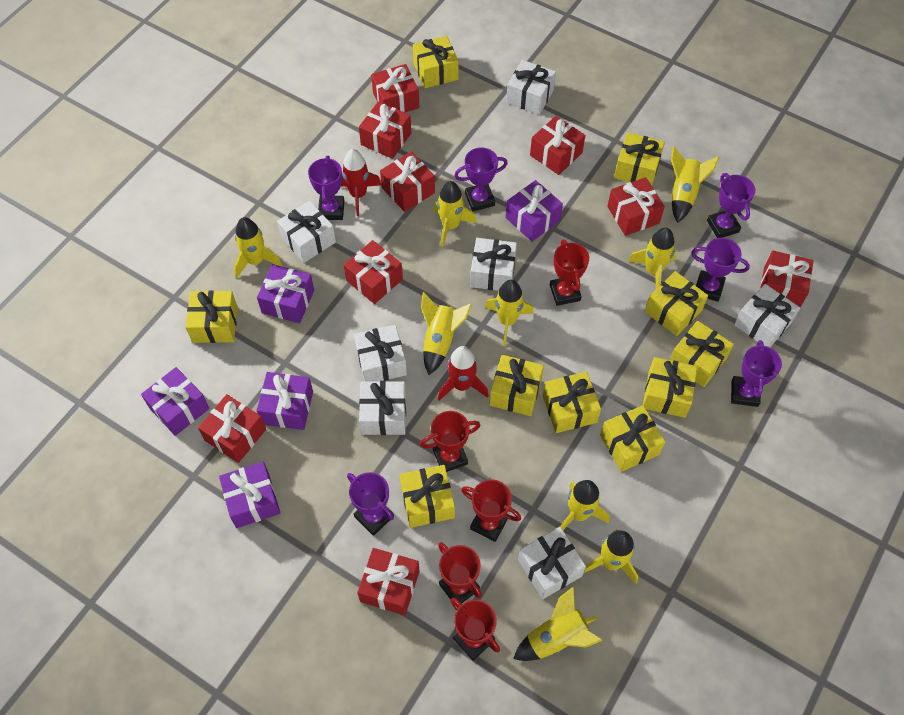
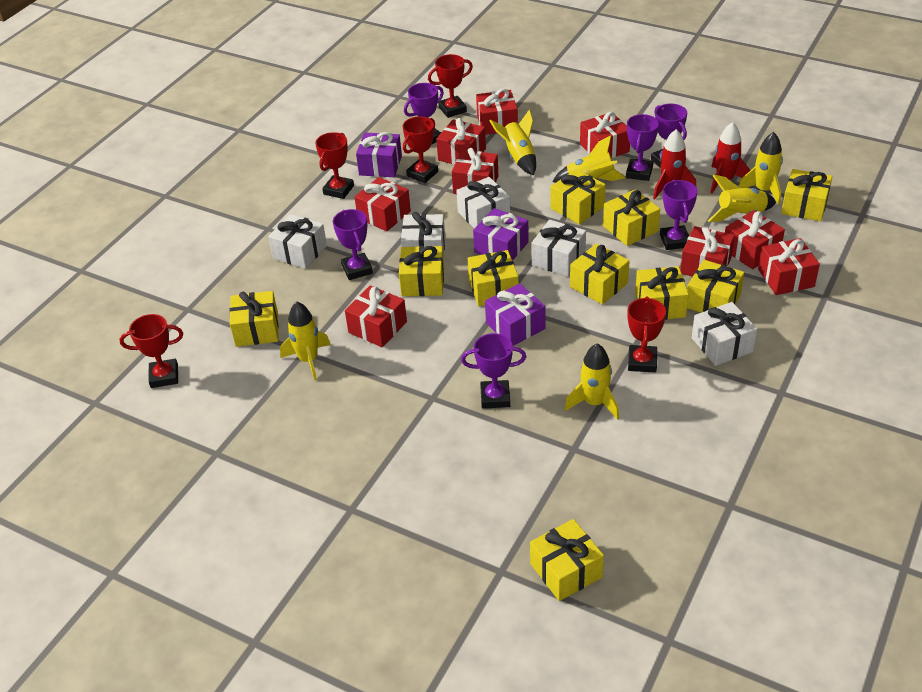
purple gift: 5 -> 3
white gift: 7 -> 5
yellow rocket: 9 -> 6

